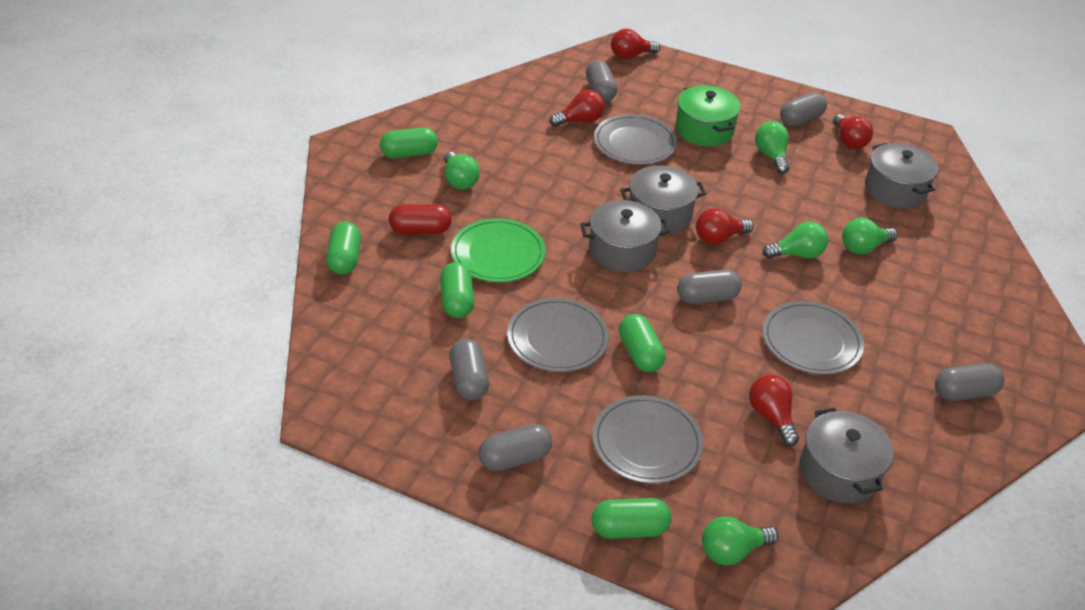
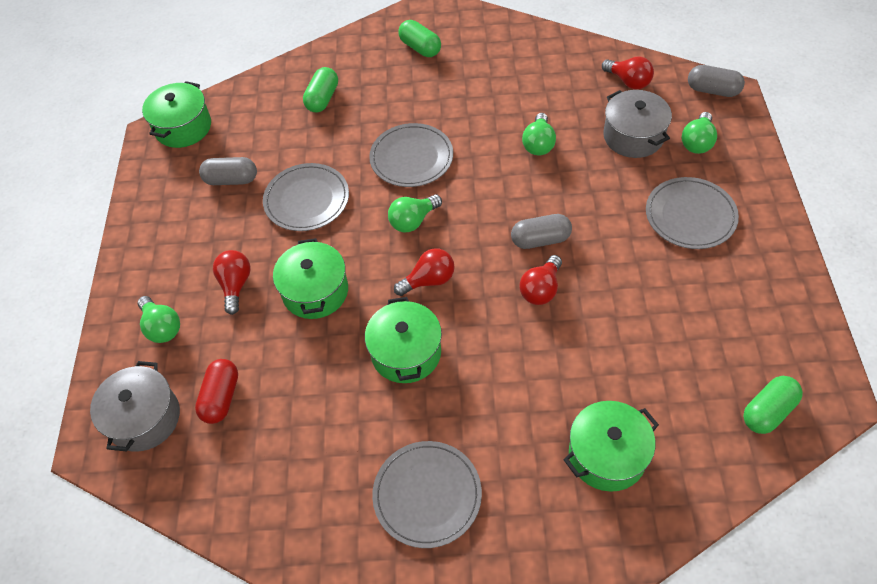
green capsule: 5 -> 3
green light bulb: 5 -> 4
green plate: 1 -> 0
green pot: 1 -> 4
grey capsule: 6 -> 3
grey pot: 4 -> 2
red light bulb: 5 -> 4

